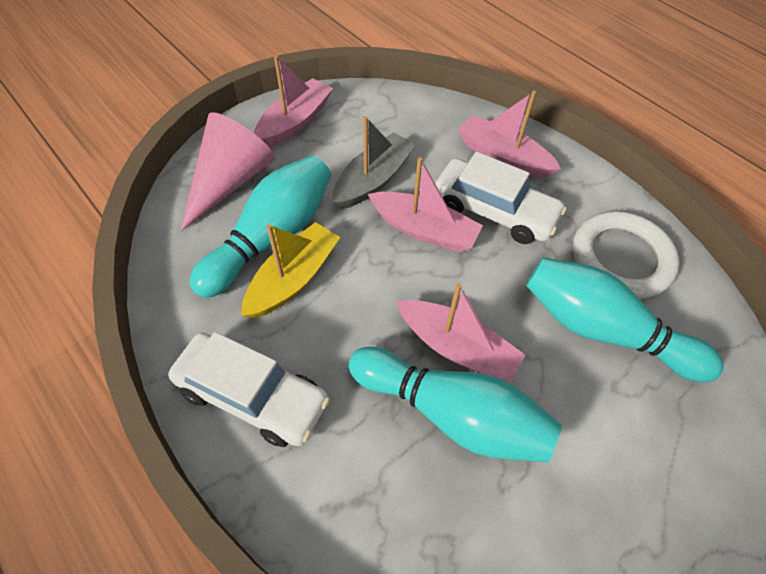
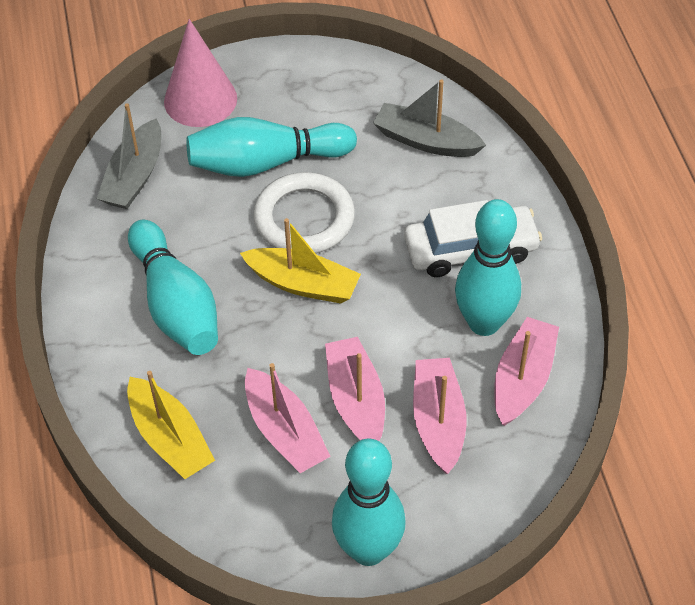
grey boat: 1 -> 2
turquoise bowling pin: 3 -> 4
white car: 2 -> 1
yellow boat: 1 -> 2

